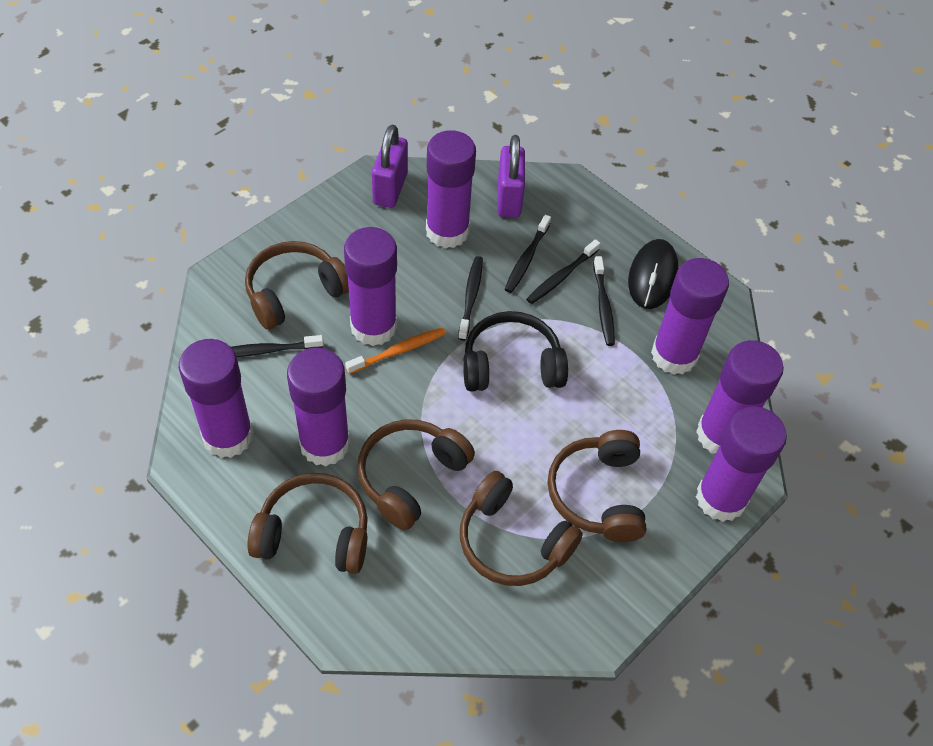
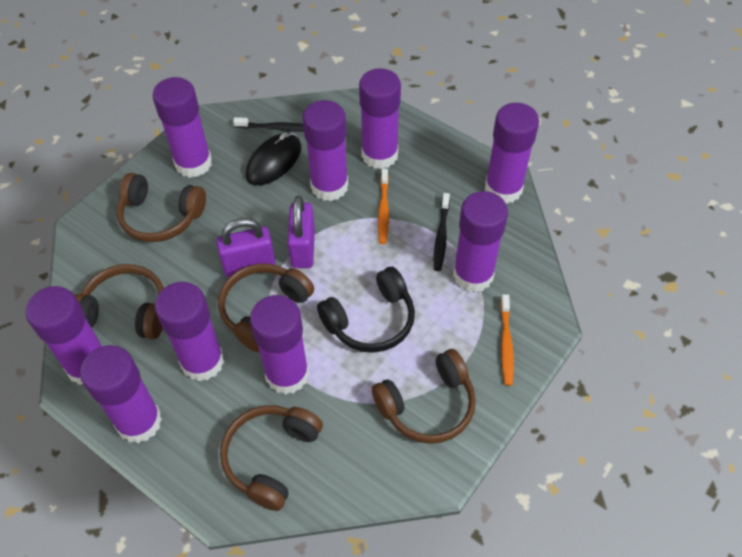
black toothbrush: 5 -> 2
orange toothbrush: 1 -> 2
purple glue stick: 7 -> 9

